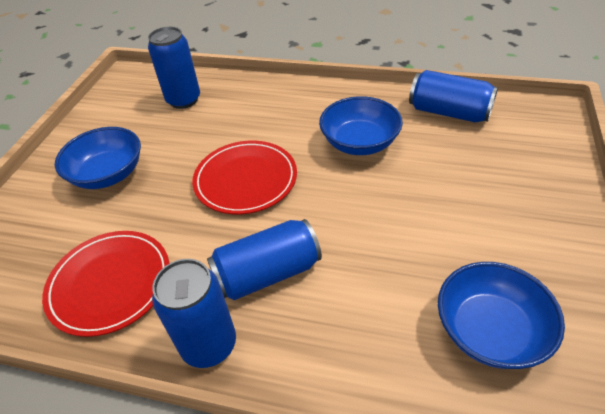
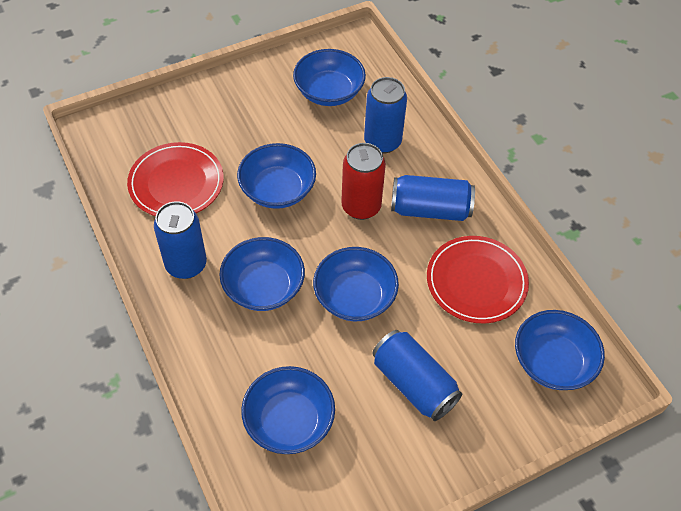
blue bowl: 3 -> 6
red can: 0 -> 1

